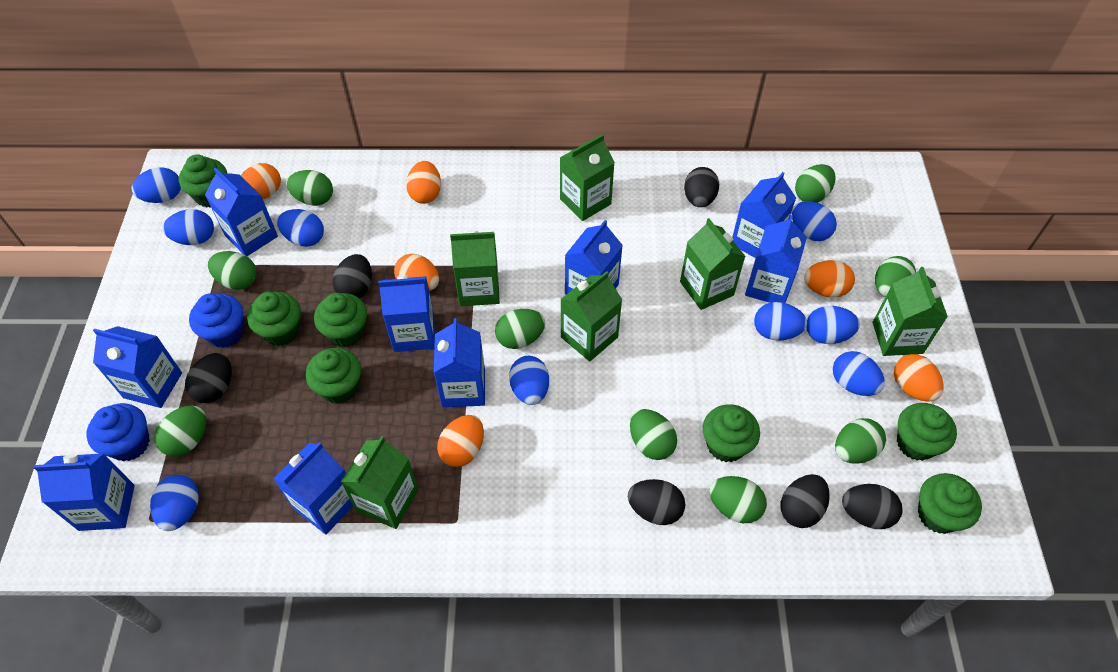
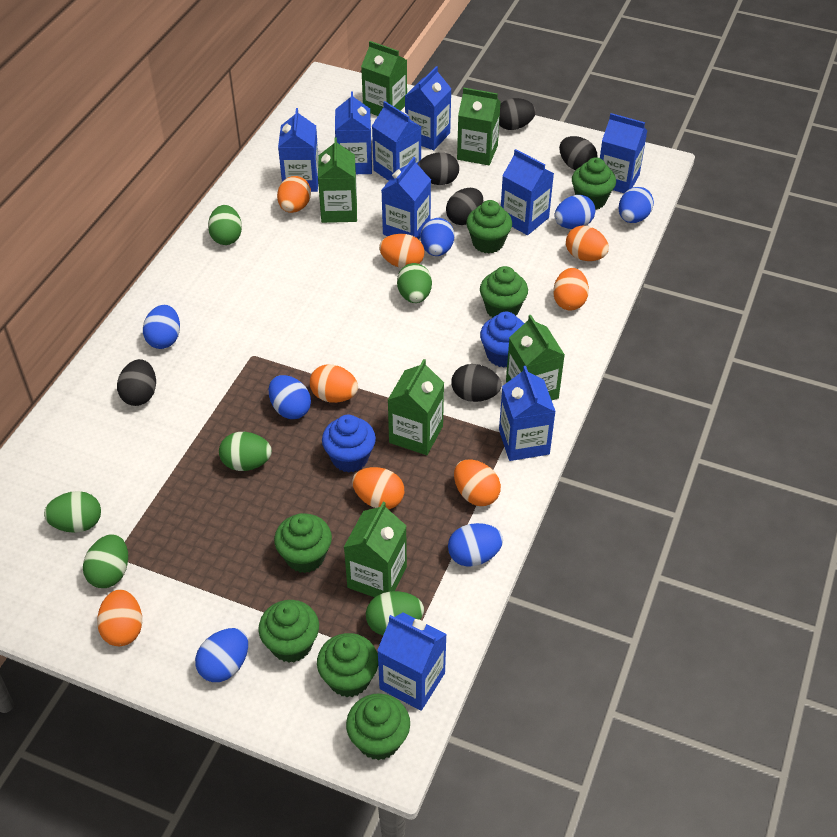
blue egg: 9 -> 7
green egg: 9 -> 6
orange egg: 6 -> 8

